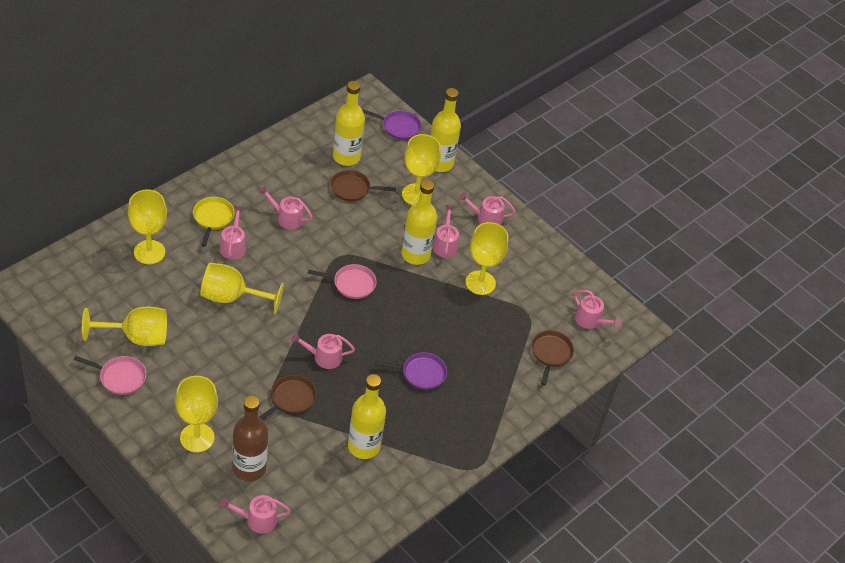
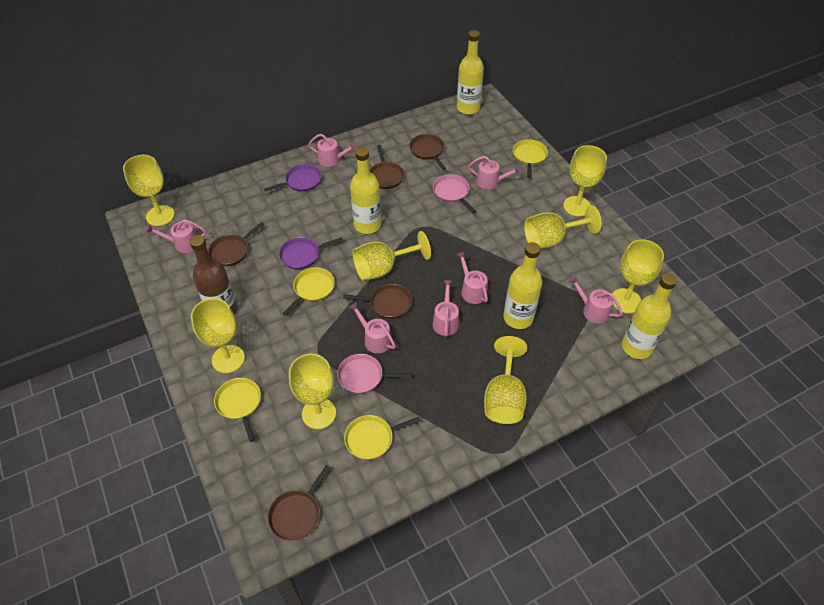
brown pan: 3 -> 5
yellow goblet: 6 -> 8
yellow pan: 1 -> 4

